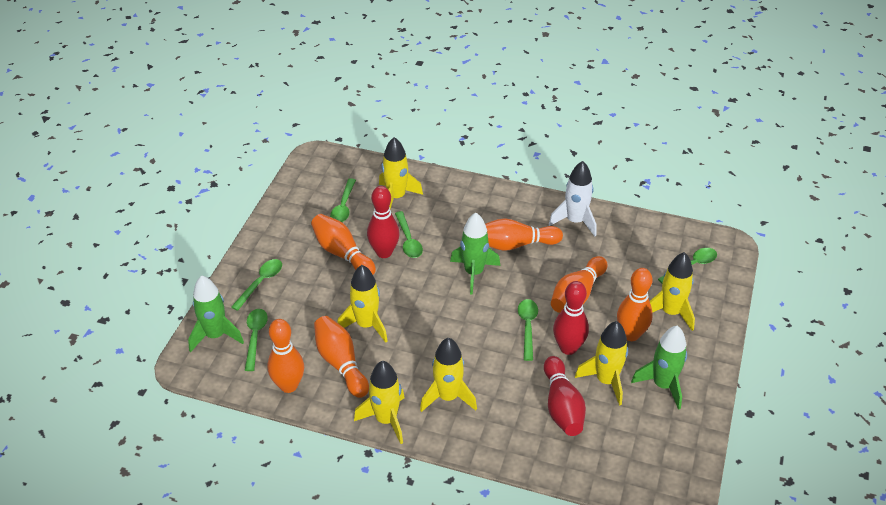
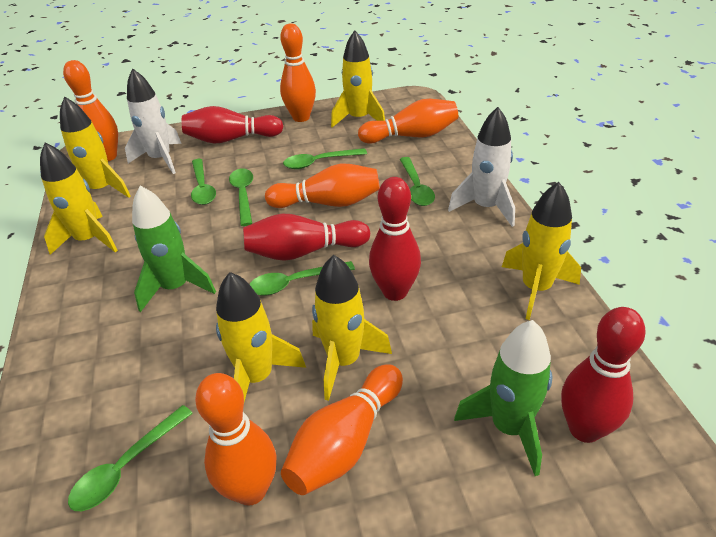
green rocket: 3 -> 2
red bowling pin: 3 -> 4
white rocket: 1 -> 2

